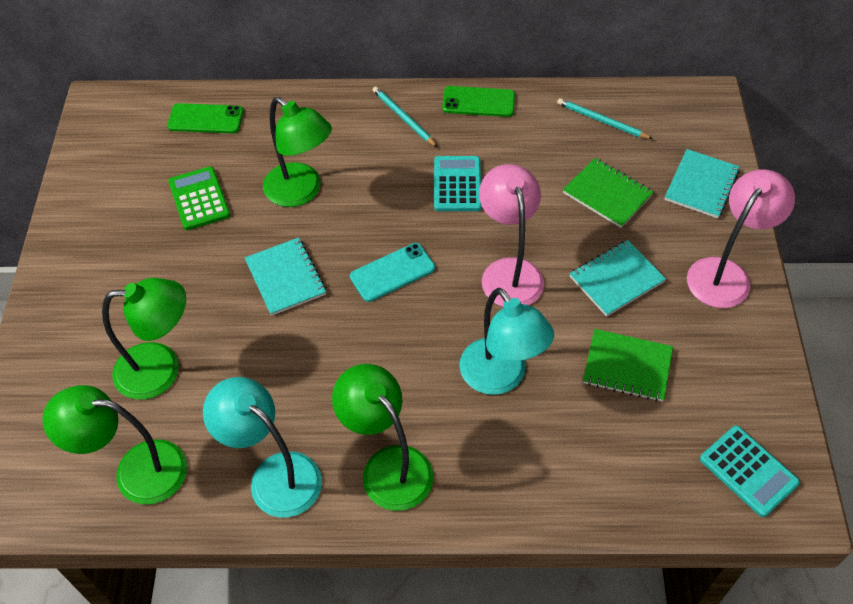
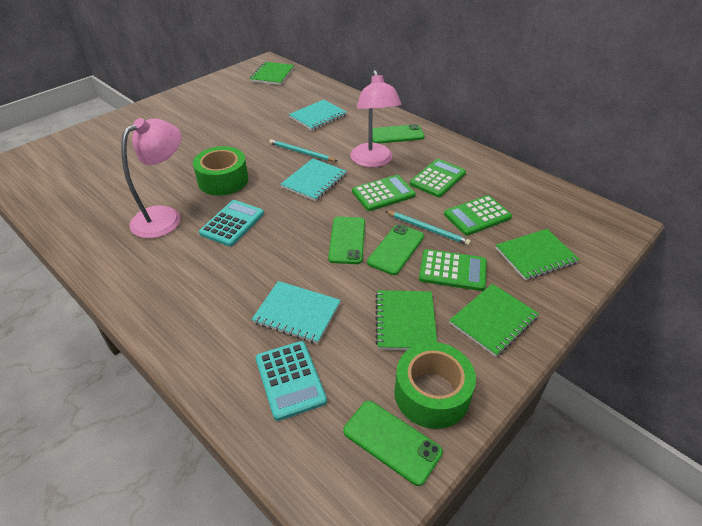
green calculator: 1 -> 4
green lamp: 4 -> 0
green notebook: 2 -> 4
green phone: 2 -> 4
green tape: 0 -> 2
turquoise lamp: 2 -> 0
turquoise phone: 1 -> 0

